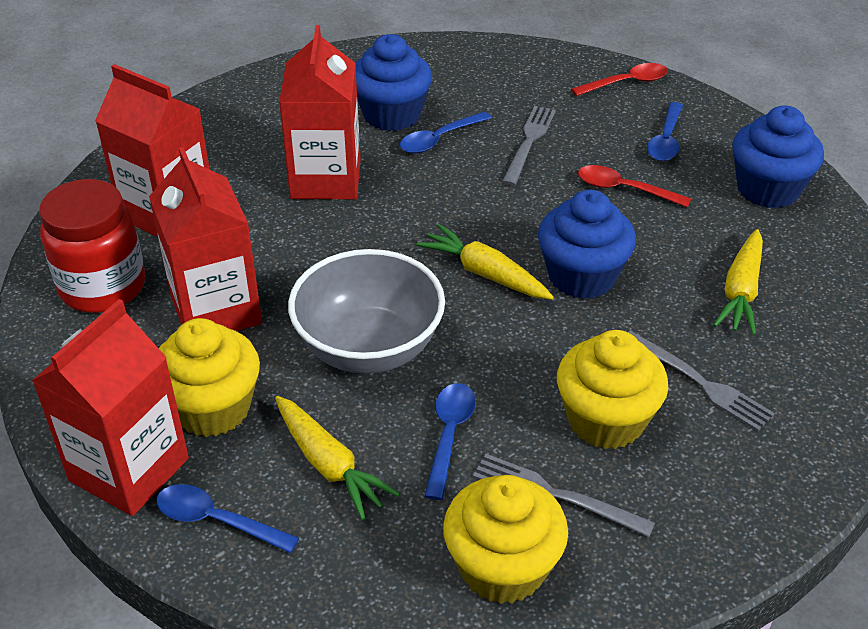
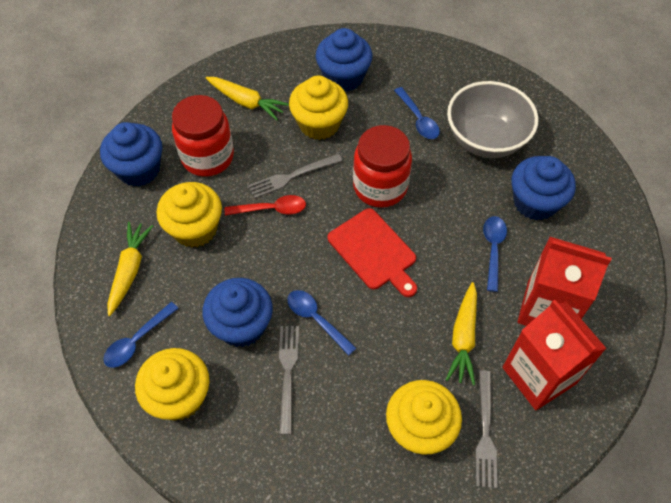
blue cupcake: 3 -> 4
red carton: 4 -> 2
red cutting board: 0 -> 1
red jar: 1 -> 2
red spoon: 2 -> 1
yellow cupcake: 3 -> 4

